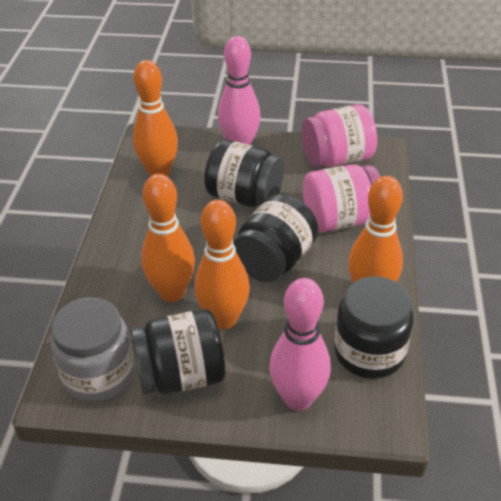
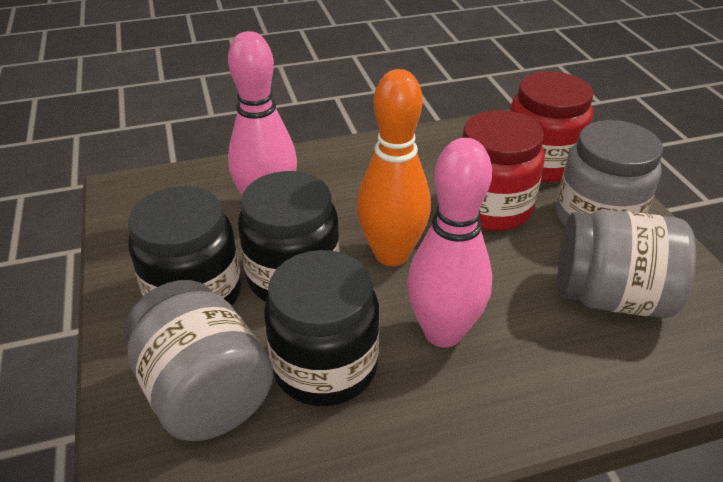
black jar: 4 -> 3
grey jar: 1 -> 3
orange bowling pin: 4 -> 1
pink jar: 2 -> 0
red jar: 0 -> 2

